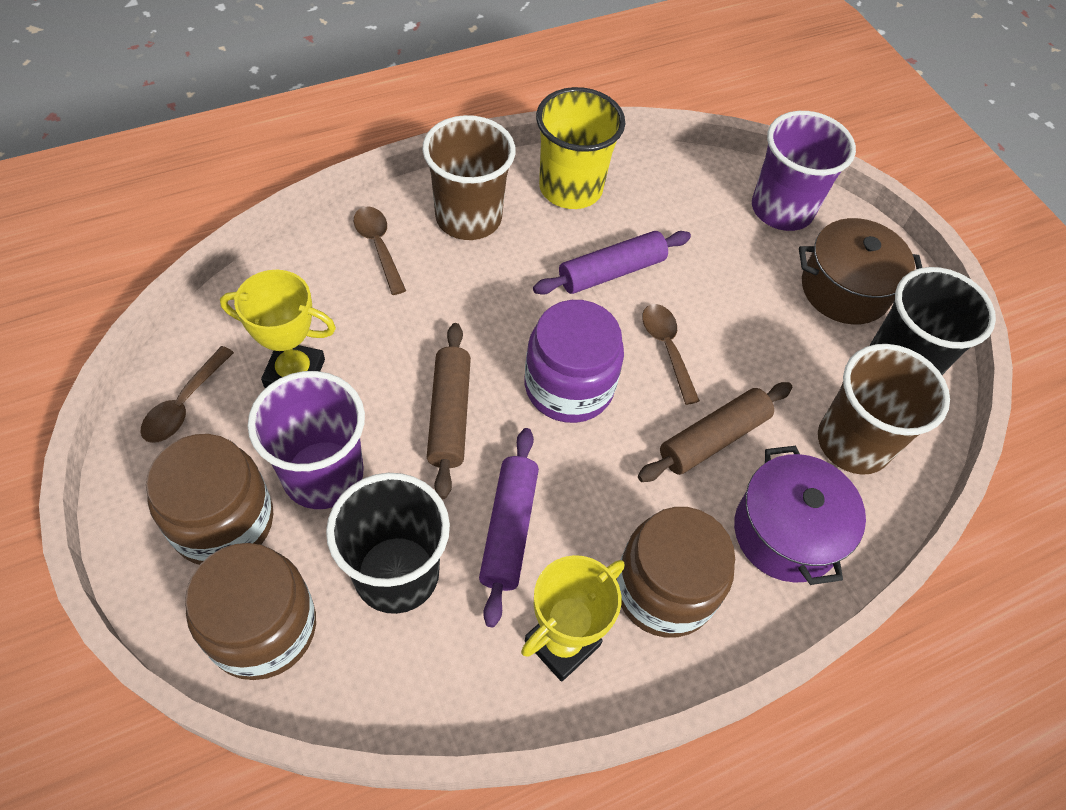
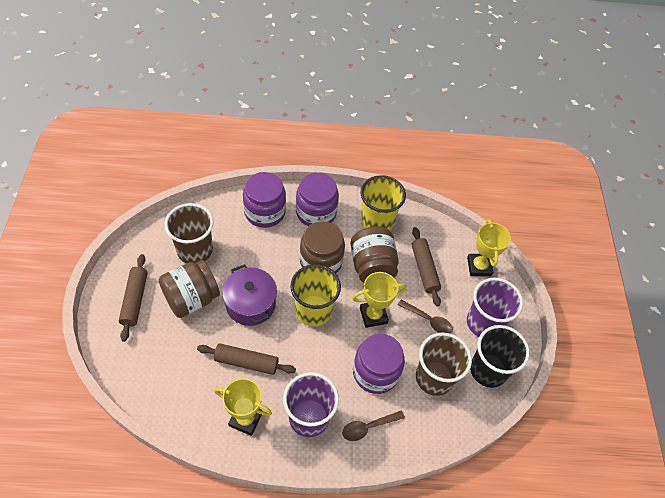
black cup: 2 -> 1
brown pot: 1 -> 0
brown rolling pin: 2 -> 3
brown spoon: 3 -> 2
purple jar: 1 -> 3
purple rolling pin: 2 -> 0
yellow cup: 1 -> 2
yellow trophy: 2 -> 3

